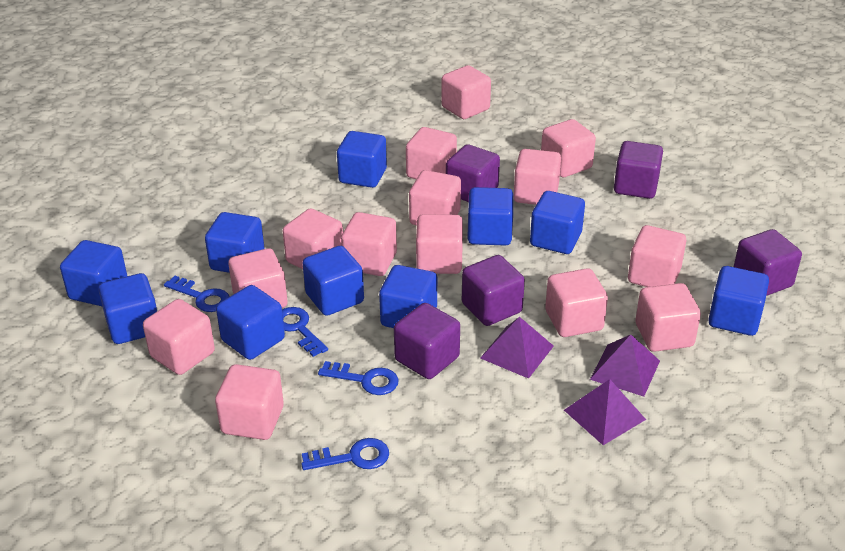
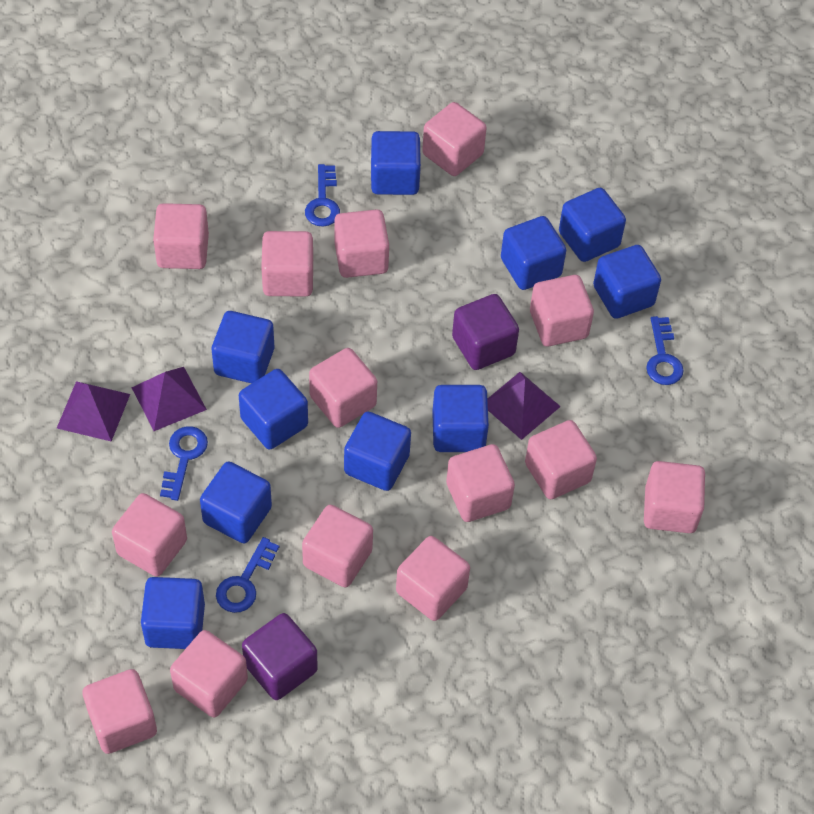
purple cube: 5 -> 2

